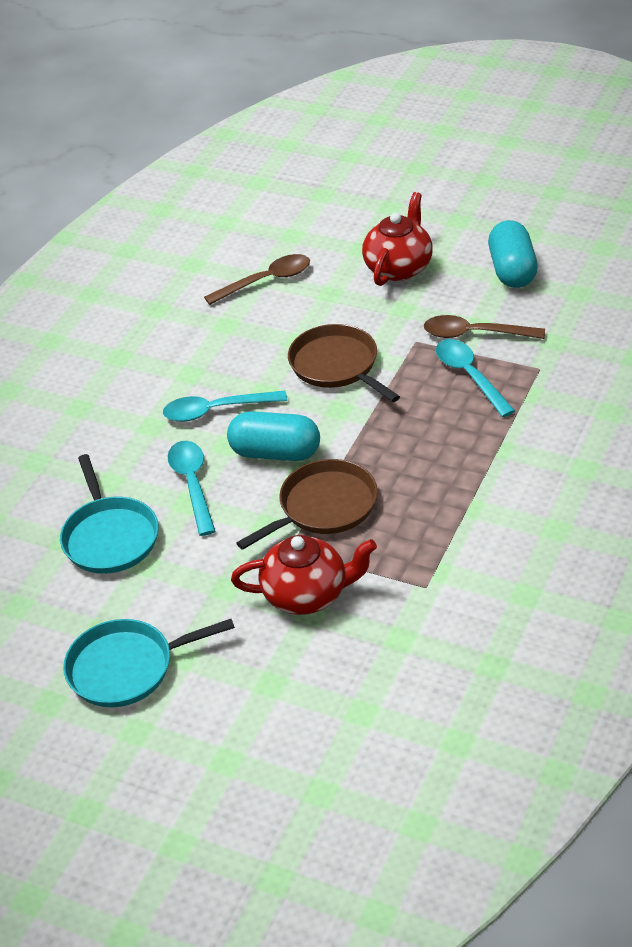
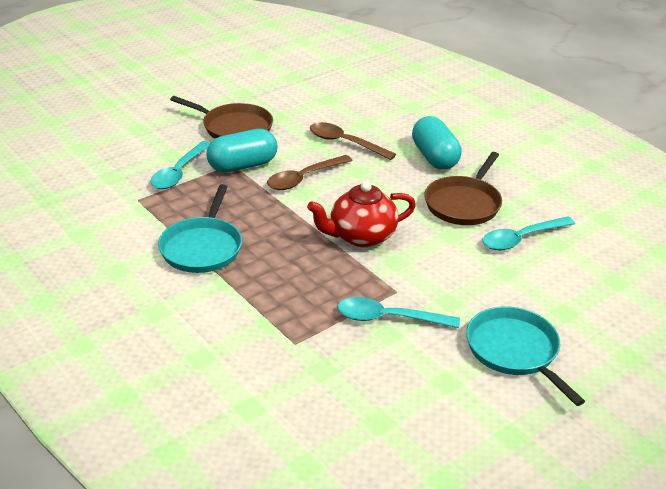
red teapot: 2 -> 1

